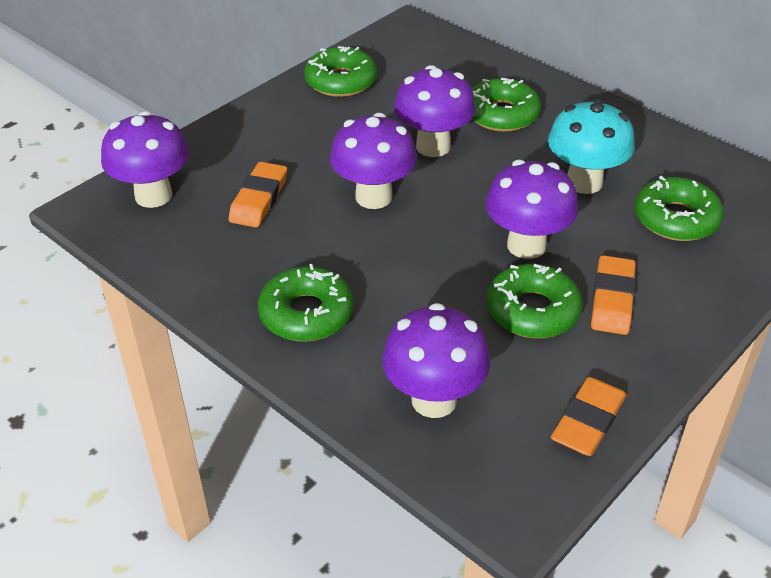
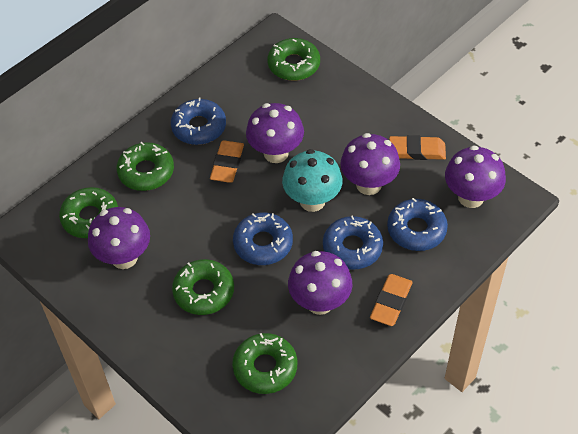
blue donut: 0 -> 4

